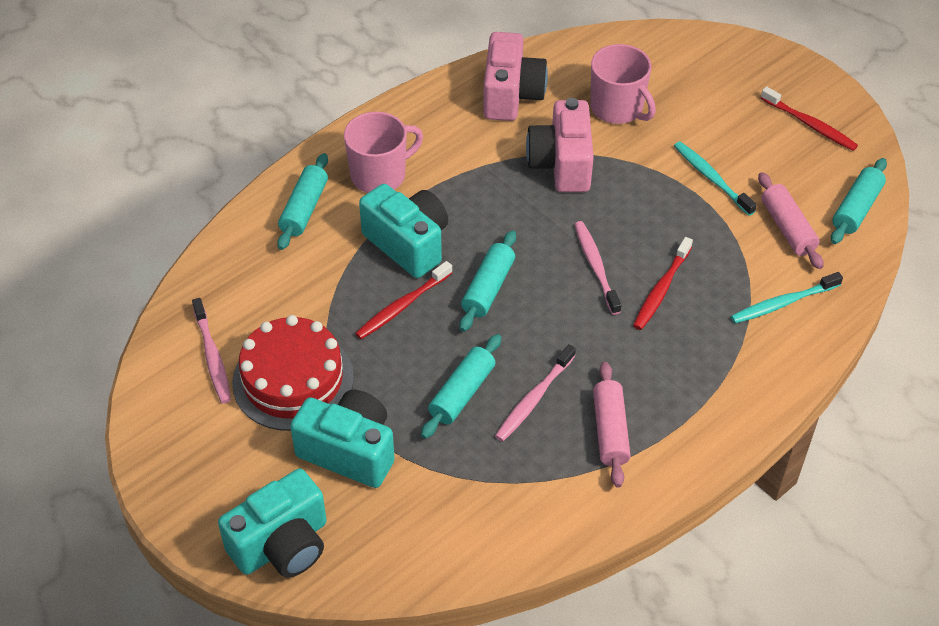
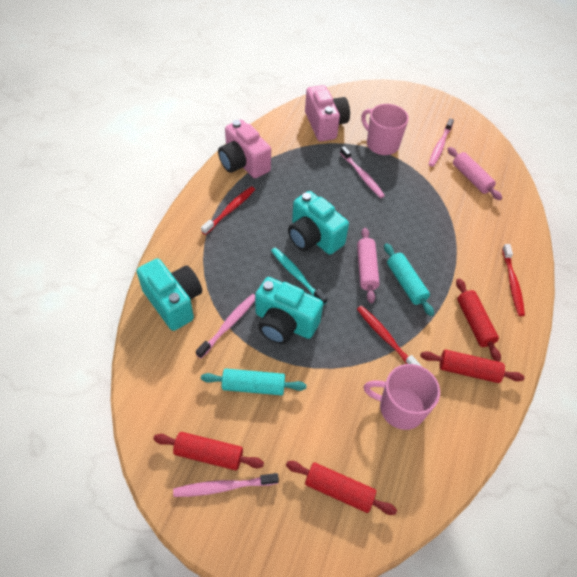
pink toothbrush: 3 -> 4
red cake: 1 -> 0
red rolling pin: 0 -> 4
turquoise rolling pin: 4 -> 2
turquoise toothbrush: 2 -> 1

